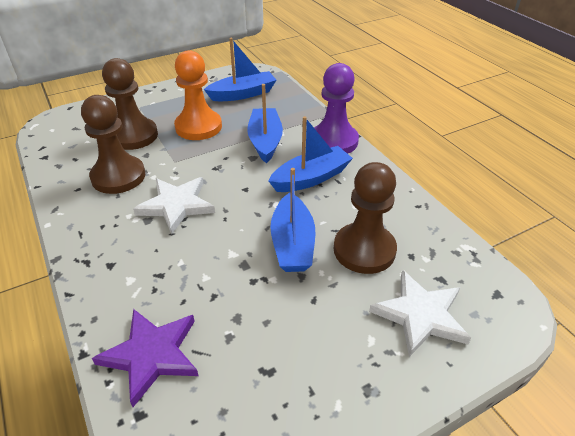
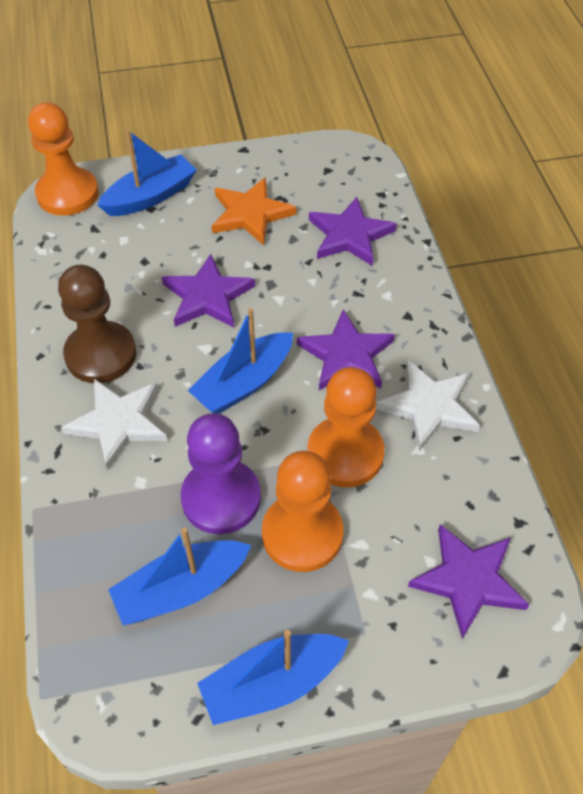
brown pawn: 3 -> 1
orange pawn: 1 -> 3
orange star: 0 -> 1
purple star: 1 -> 4

